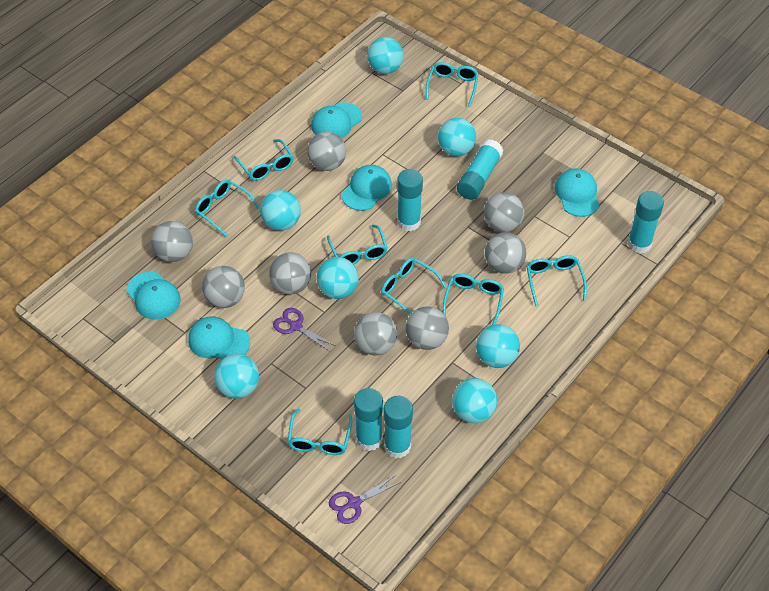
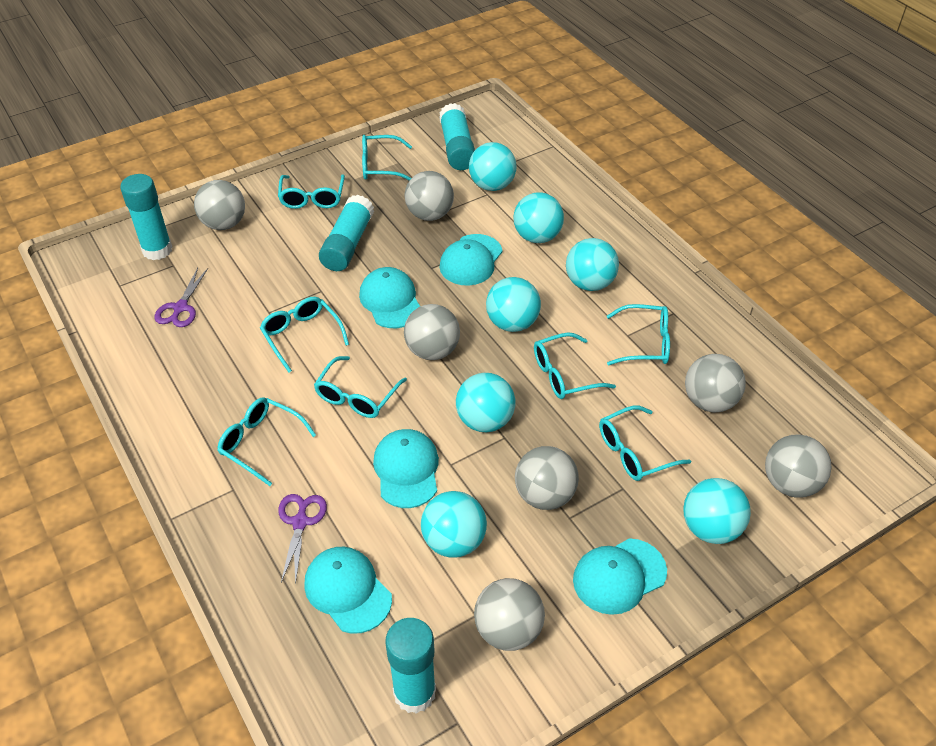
grey ball: 8 -> 7
turquoise glue stick: 5 -> 4

